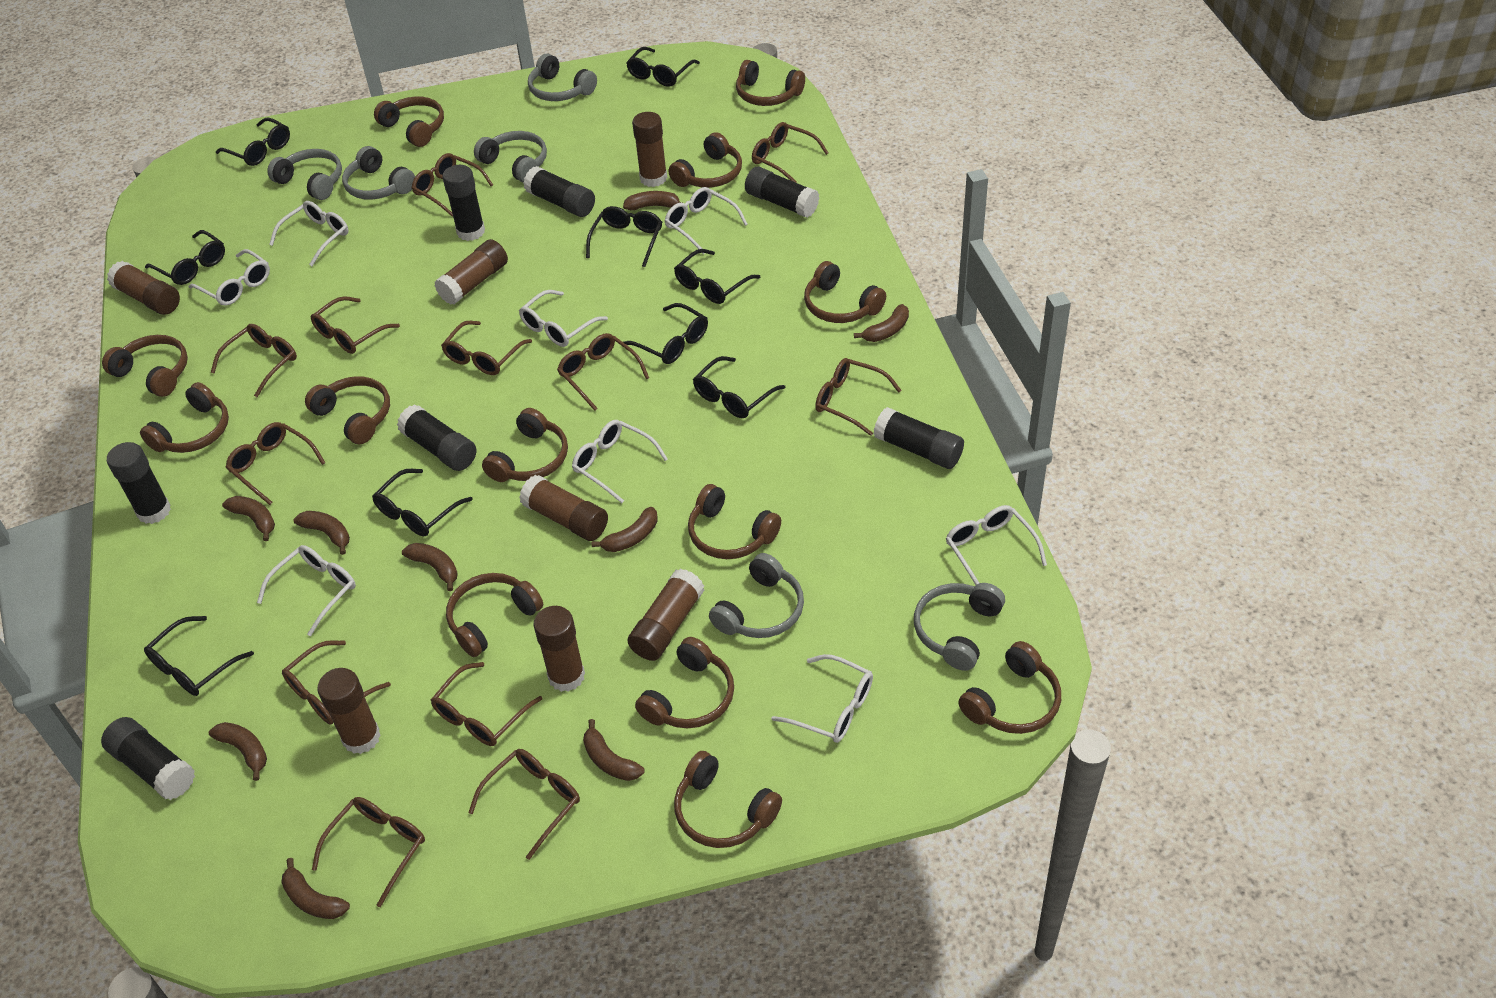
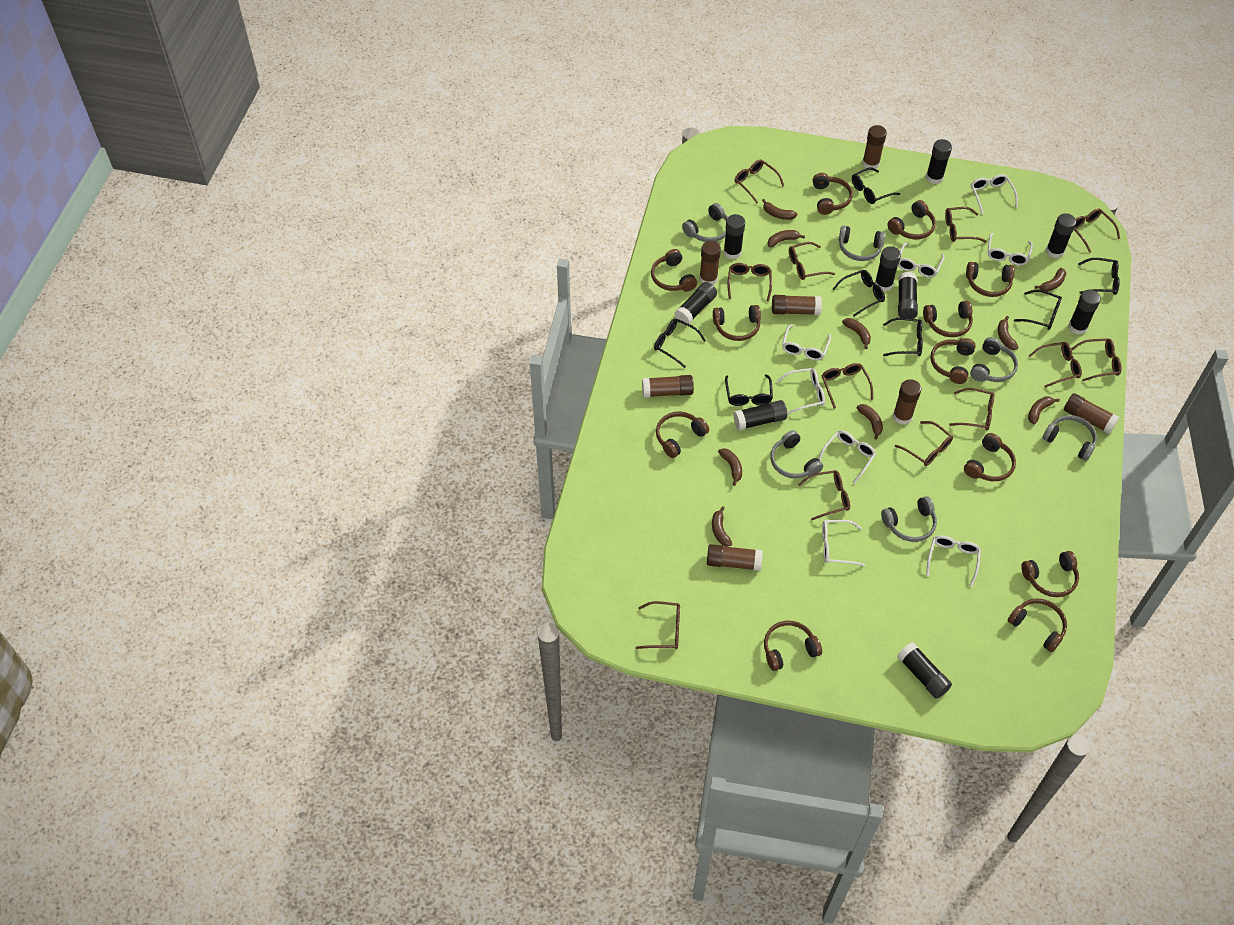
black glasses: 9 -> 7
black glue stick: 7 -> 9
brown headphones: 13 -> 12

